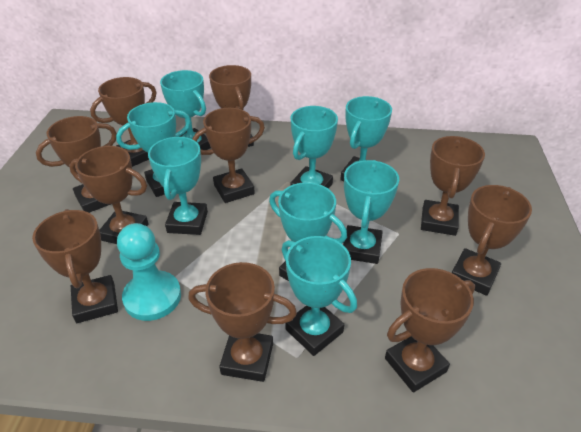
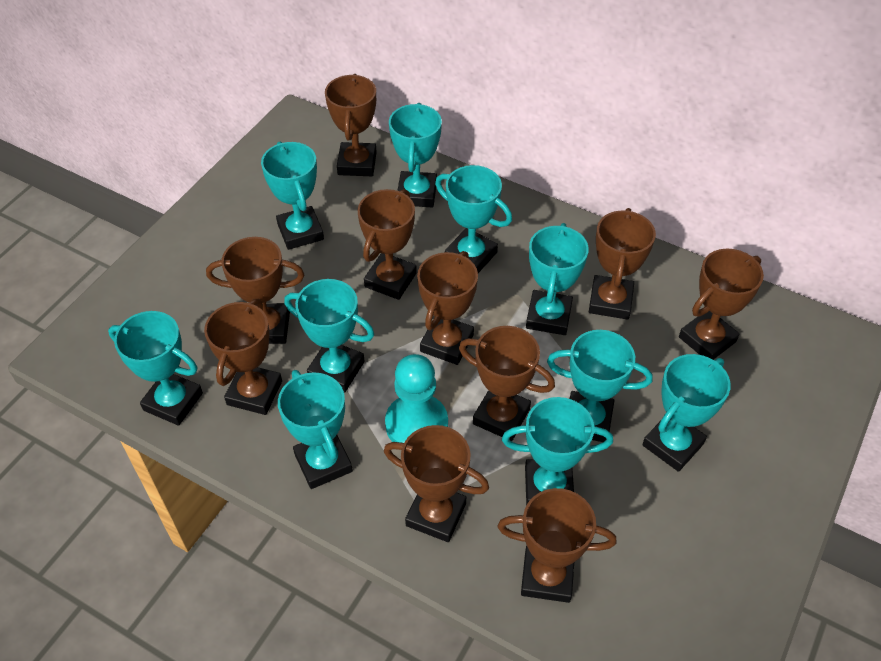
turquoise trophy: 8 -> 10

